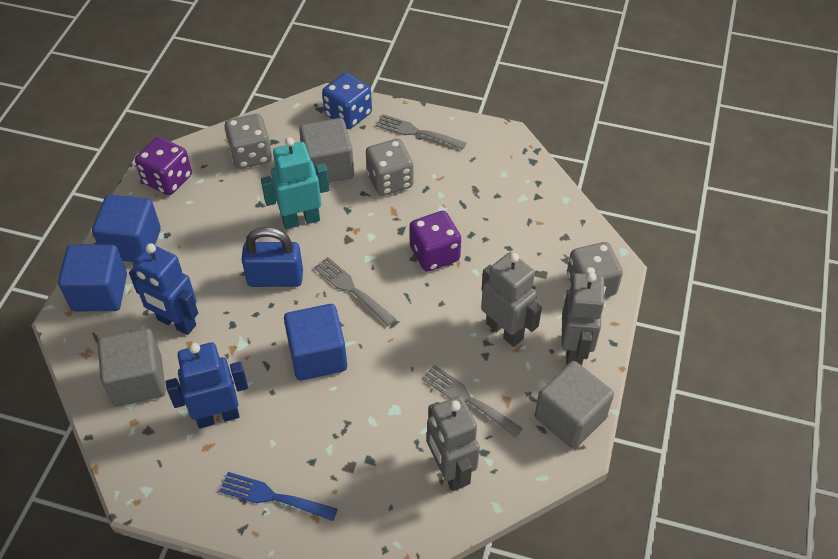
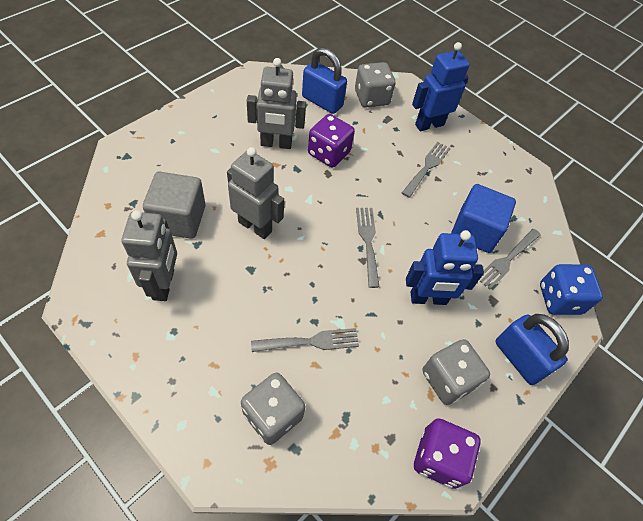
blue cube: 3 -> 1
blue fork: 1 -> 0
blue padlock: 1 -> 2
grey cube: 3 -> 1
grey fork: 3 -> 4
turquoise robot: 1 -> 0

